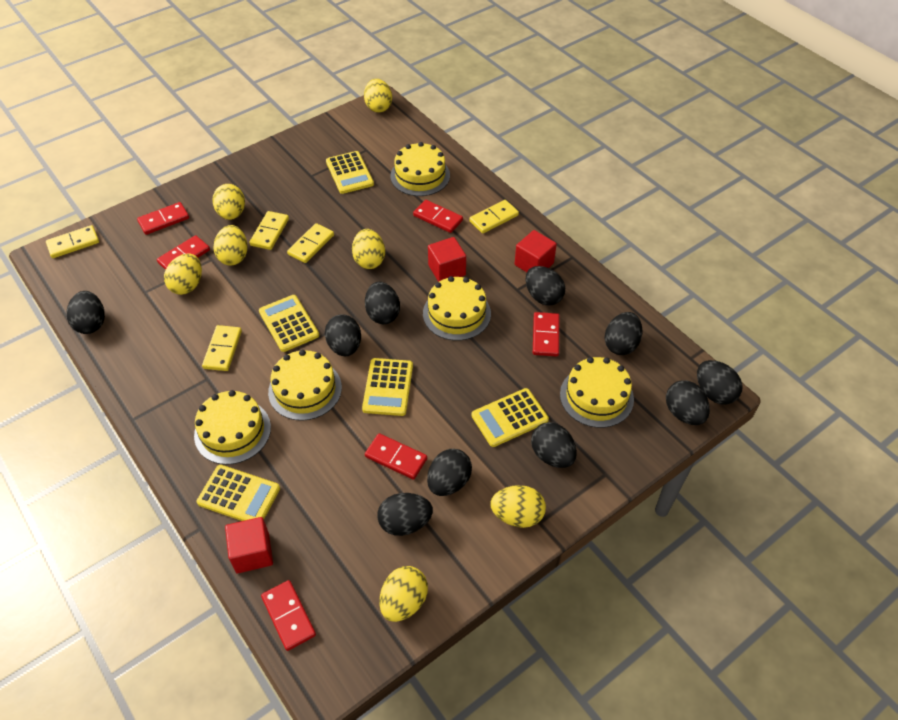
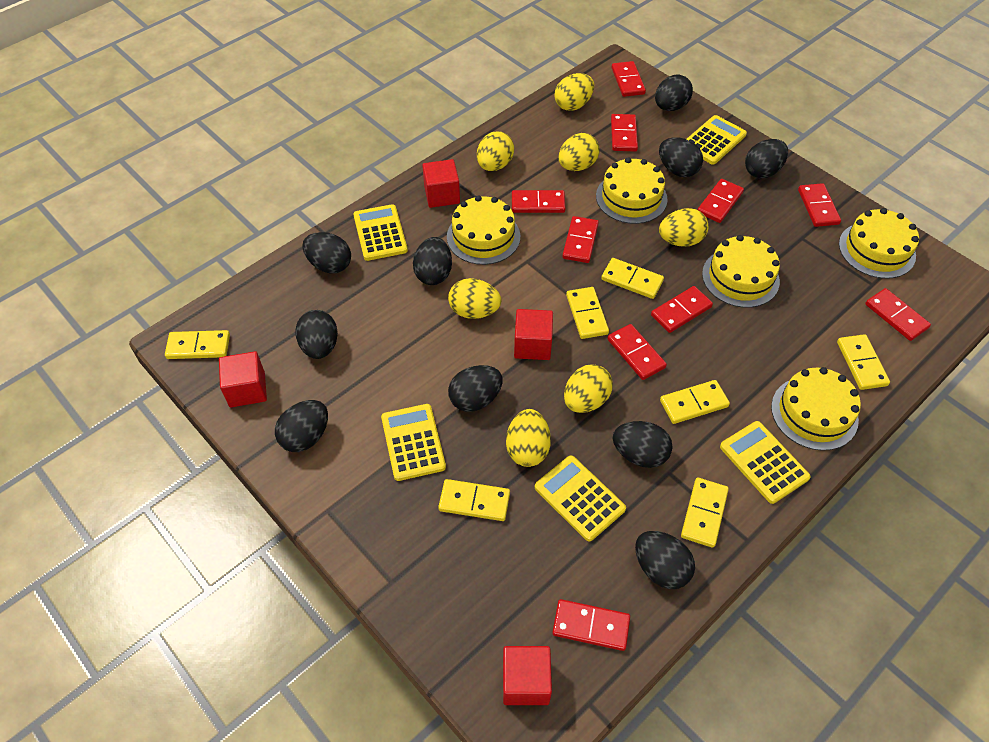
red cube: 3 -> 4
red domino: 6 -> 10
yellow domino: 5 -> 7

